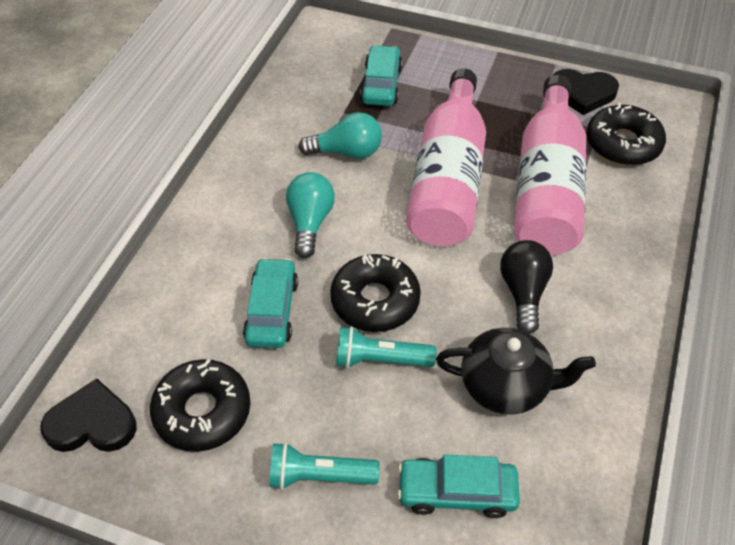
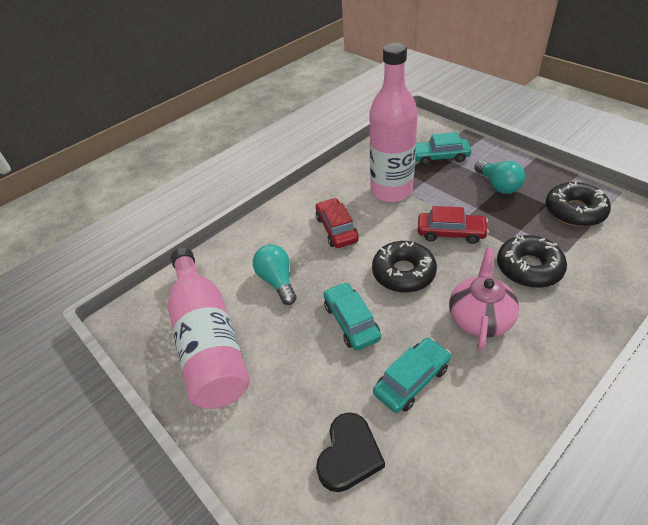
black heart: 2 -> 1
black light bulb: 1 -> 0
black teapot: 1 -> 0
pink teapot: 0 -> 1
red car: 0 -> 2
turquoise flashlight: 2 -> 0

